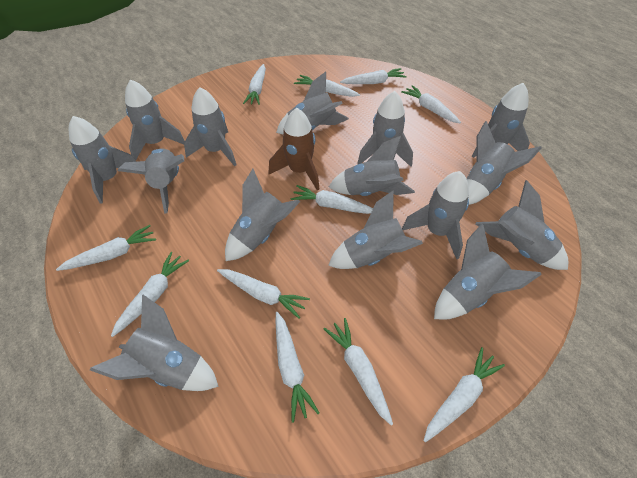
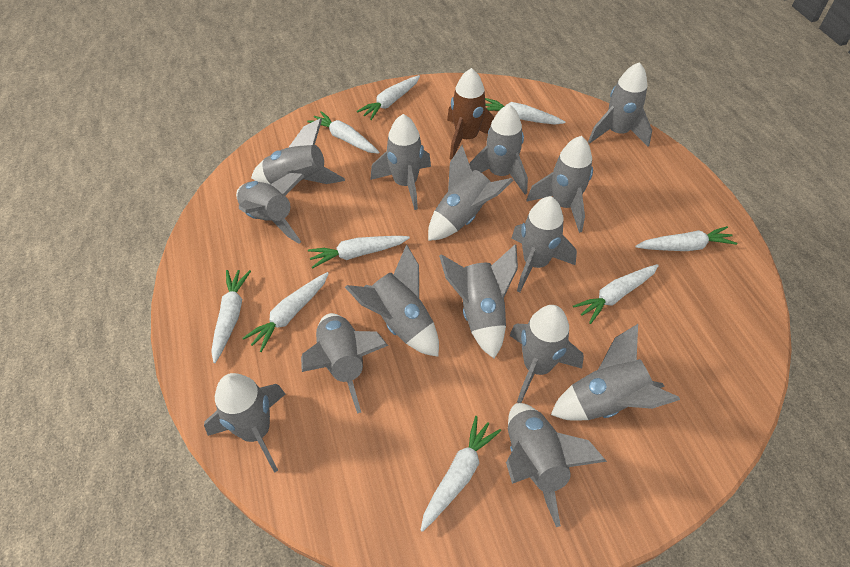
white carrot: 11 -> 9

